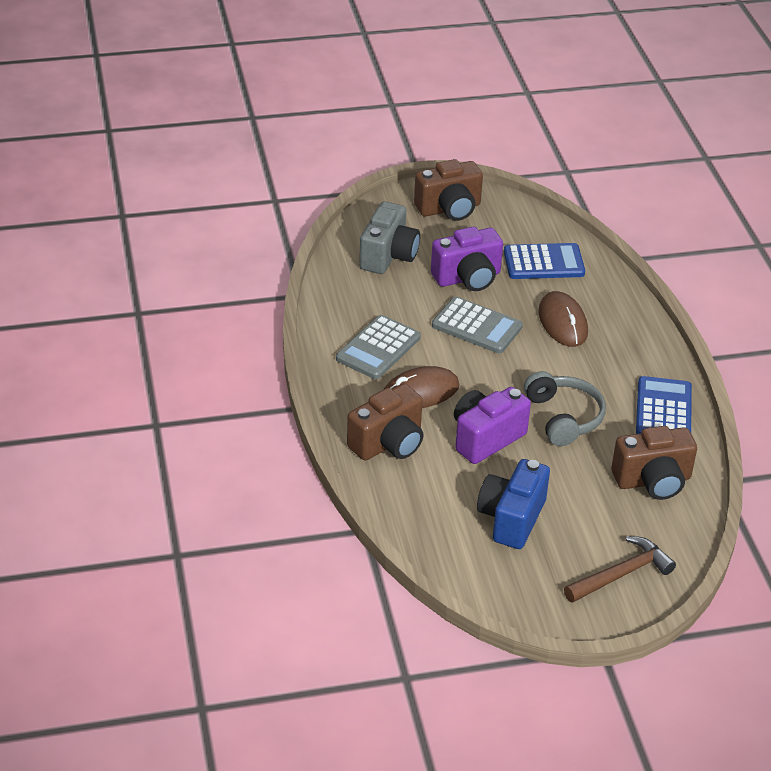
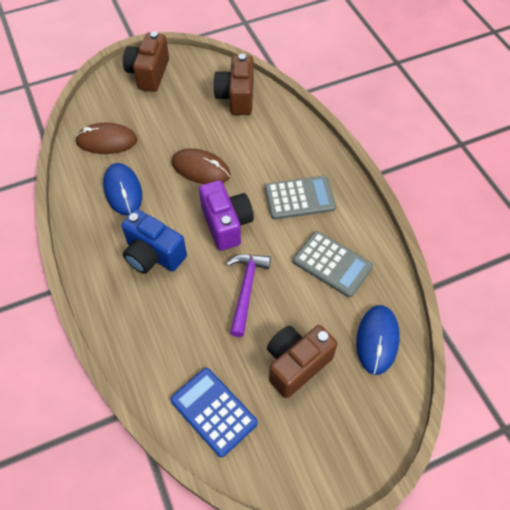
blue calculator: 2 -> 1
blue mouse: 0 -> 2
brown hammer: 1 -> 0
grey camera: 1 -> 0
grey headphones: 1 -> 0
purple camera: 2 -> 1
purple hammer: 0 -> 1

